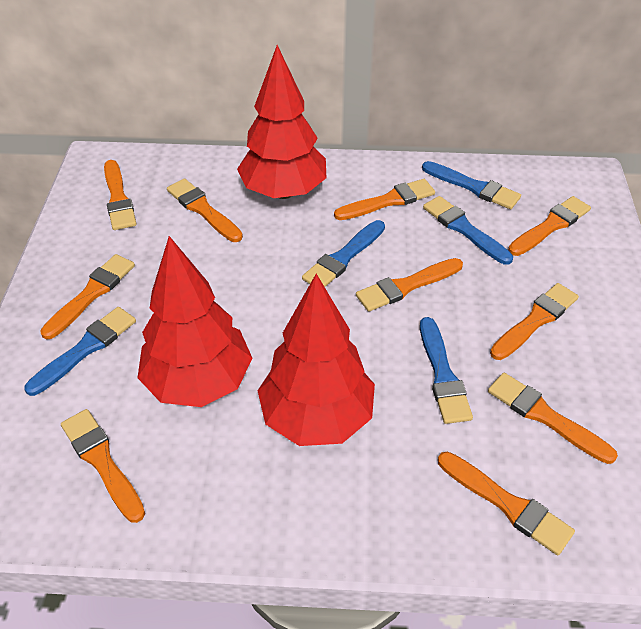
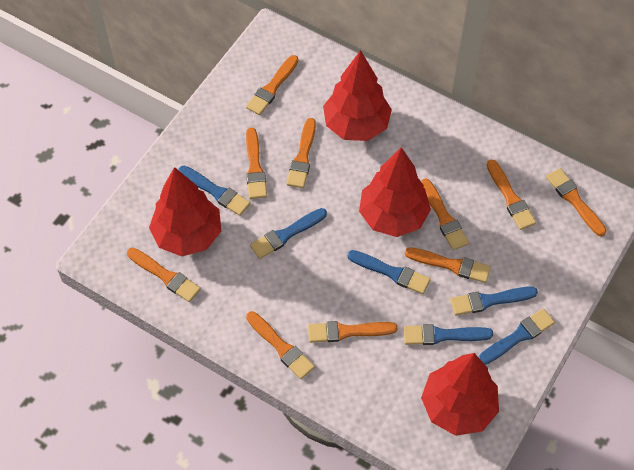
blue brush: 5 -> 6
red tree: 3 -> 4

